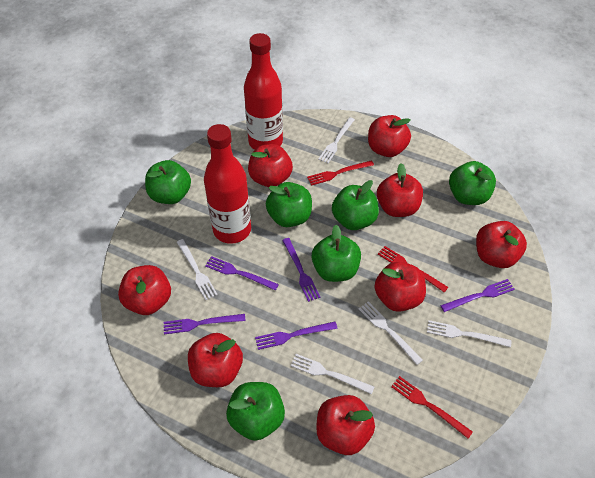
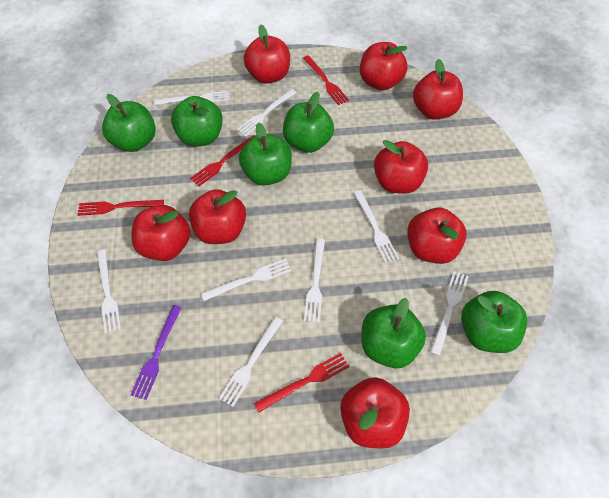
purple fork: 5 -> 1
red bottle: 2 -> 0
red fork: 3 -> 4
white fork: 5 -> 8

